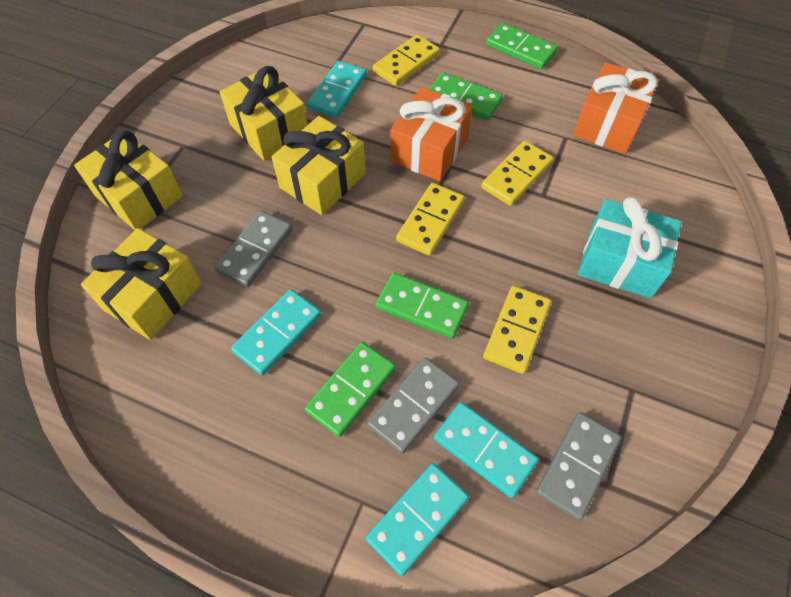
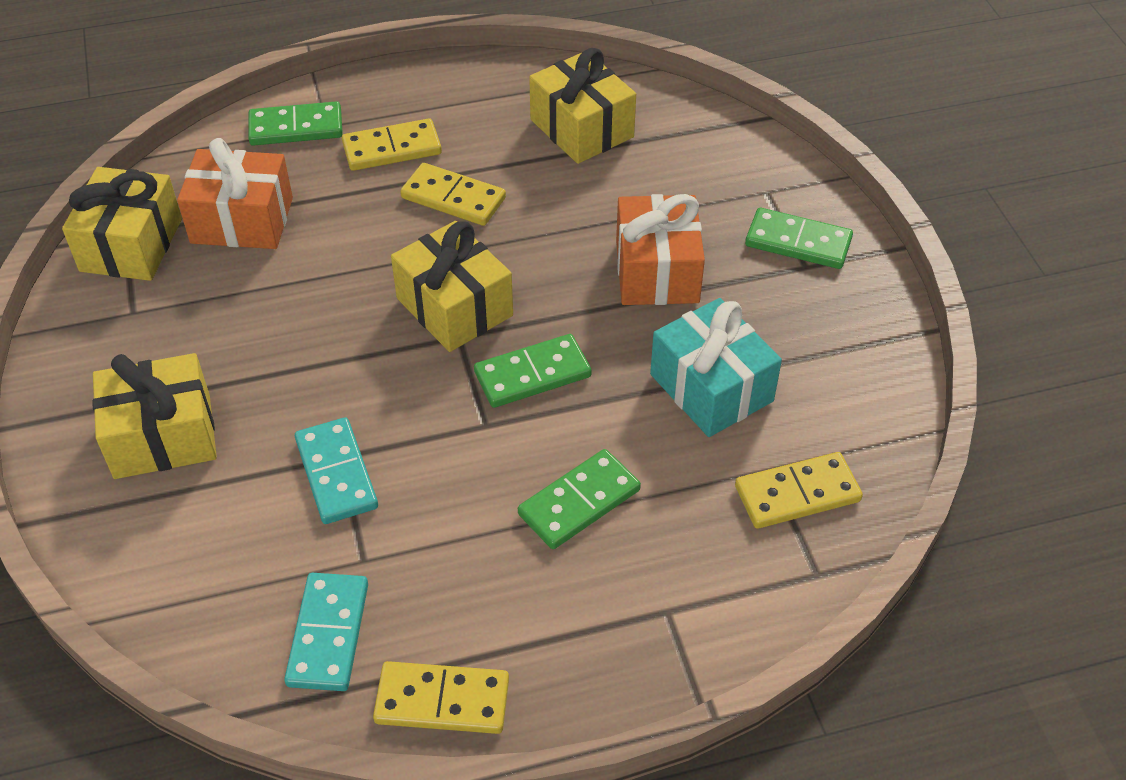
grey domino: 3 -> 0
turquoise domino: 4 -> 2

